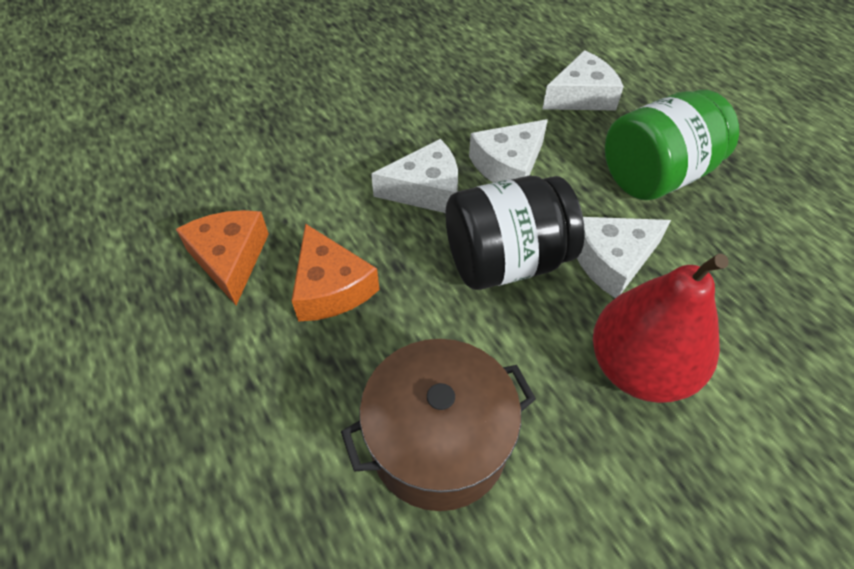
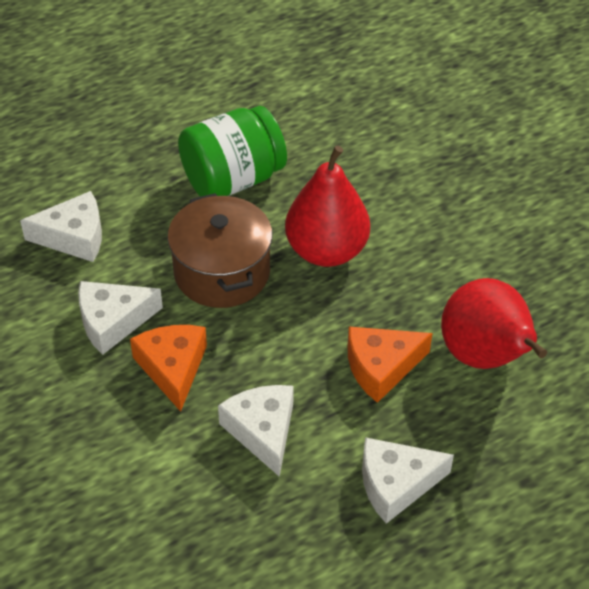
black jar: 1 -> 0
red pear: 1 -> 2

